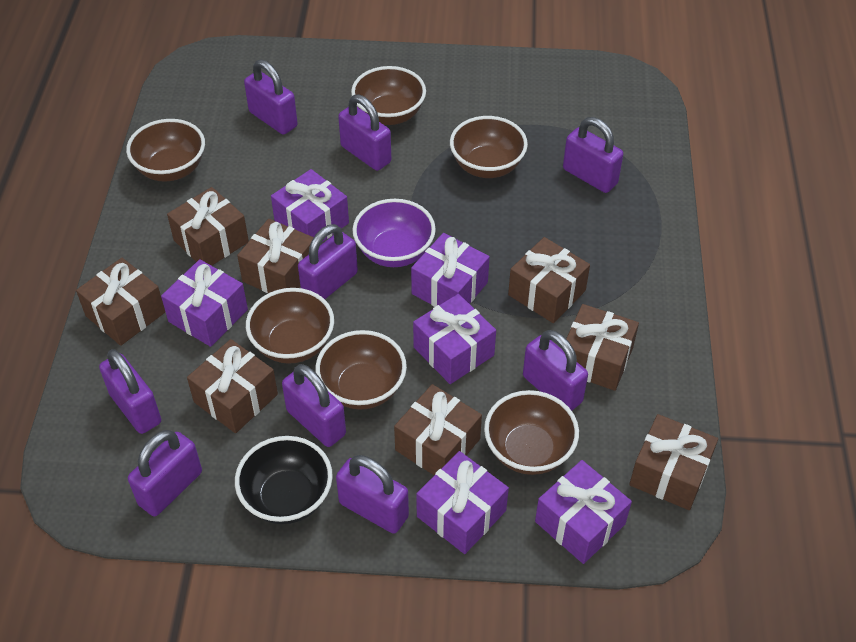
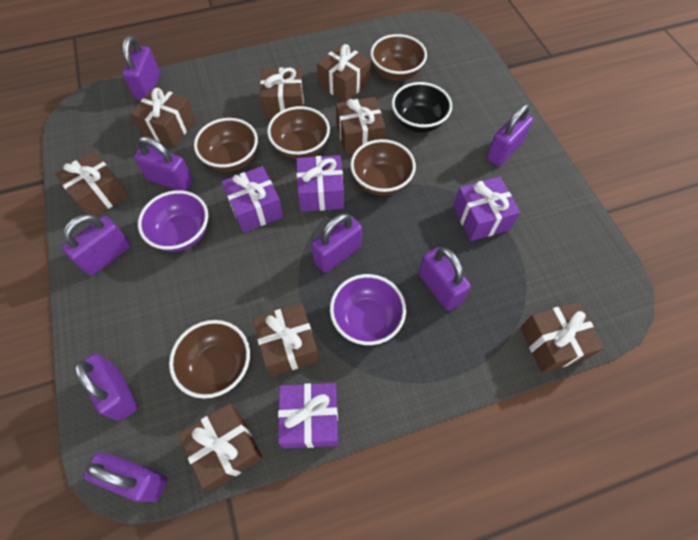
brown bowl: 6 -> 5
purple bowl: 1 -> 2
purple gift: 6 -> 4
purple padlock: 9 -> 8

